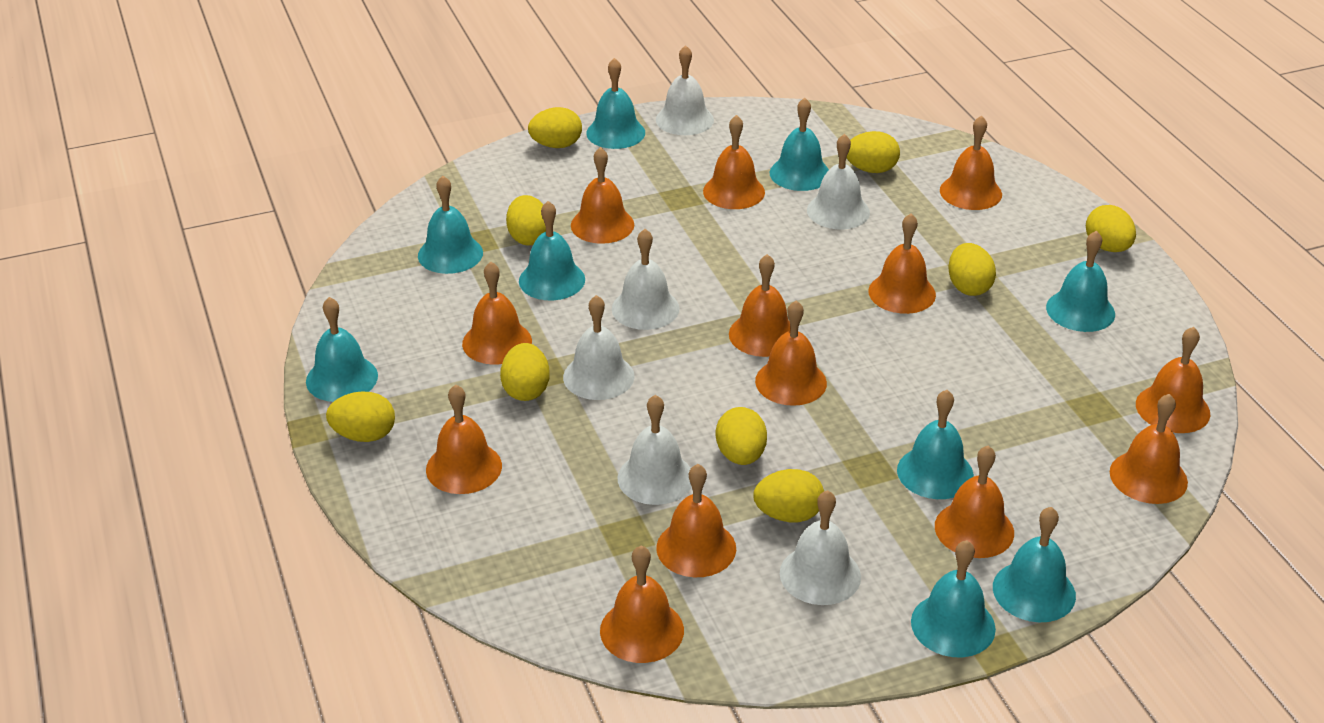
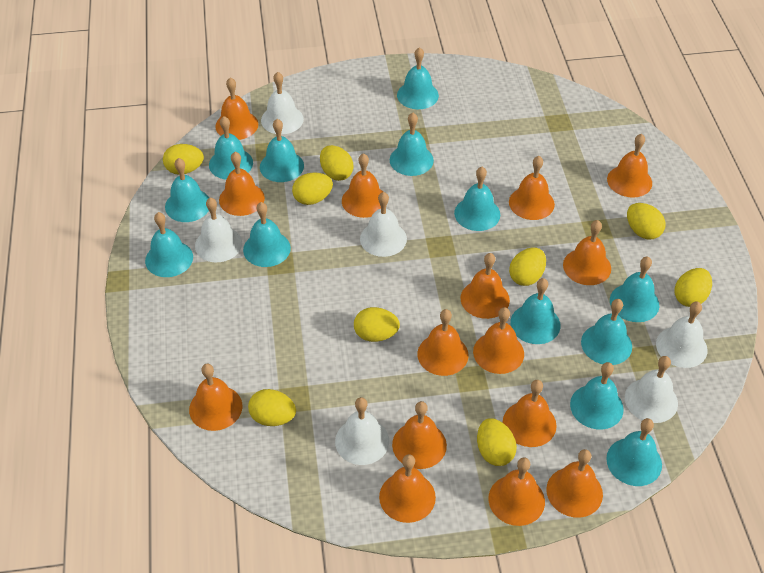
orange bell: 13 -> 15
turquoise bell: 9 -> 13

